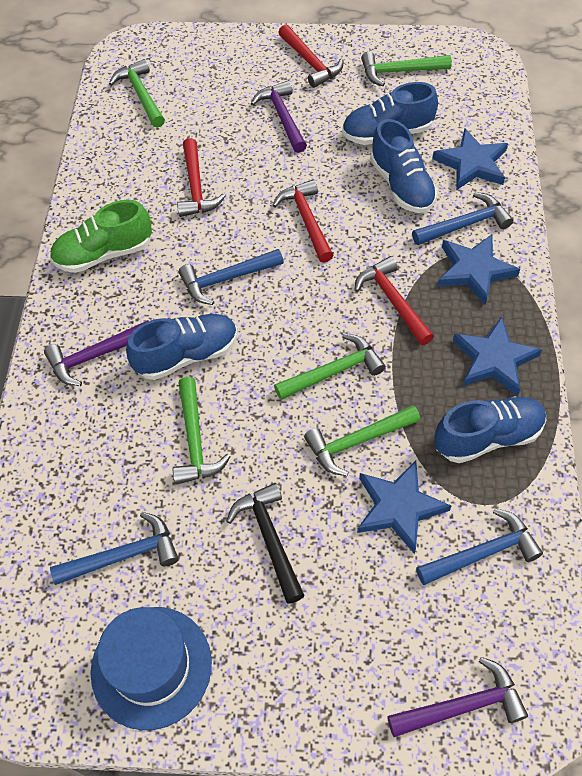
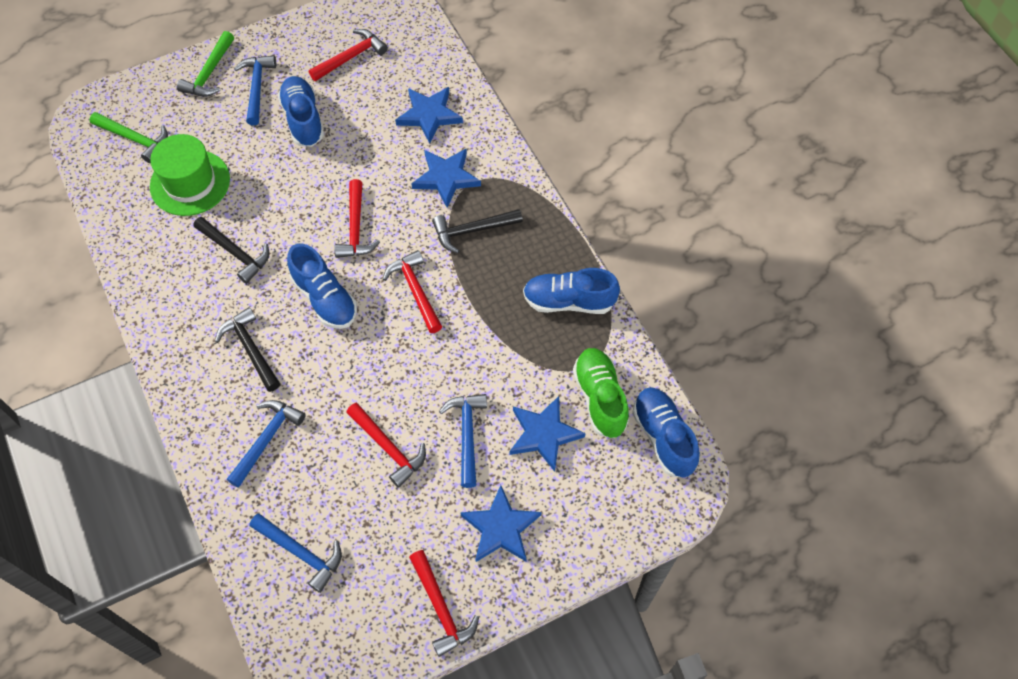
black hammer: 1 -> 3
blue hat: 1 -> 0
green hammer: 5 -> 2
green hat: 0 -> 1
purple hammer: 3 -> 0
red hammer: 4 -> 5

